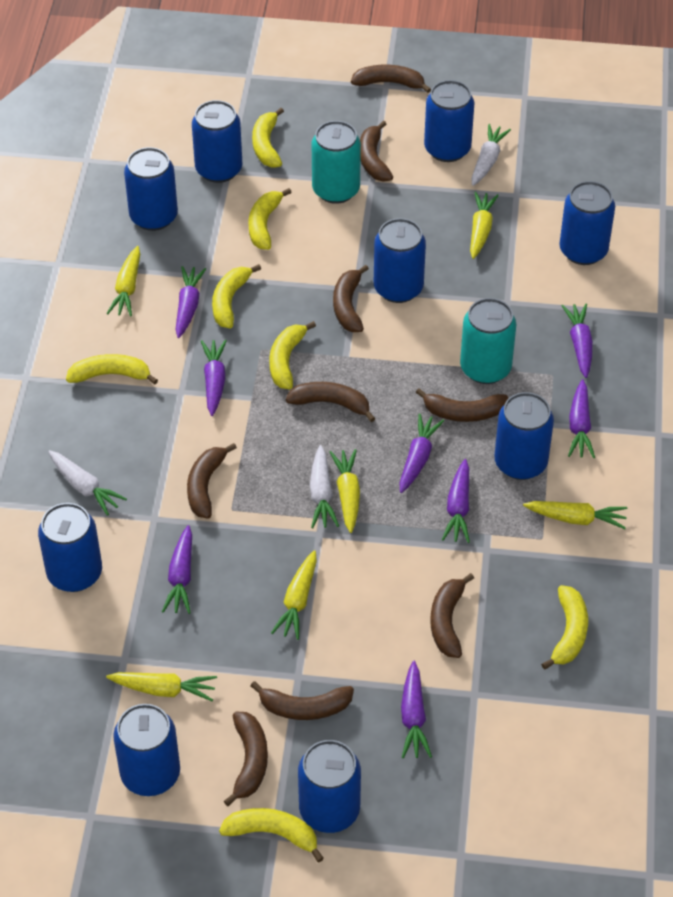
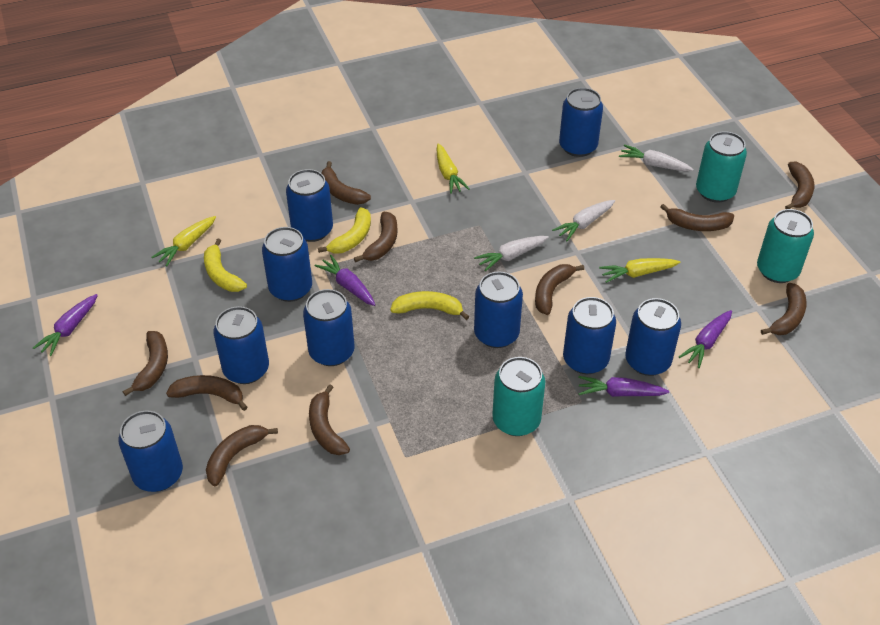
brown banana: 9 -> 10
purple carrot: 8 -> 4
turquoise can: 2 -> 3
yellow banana: 7 -> 3
yellow carrot: 6 -> 3

